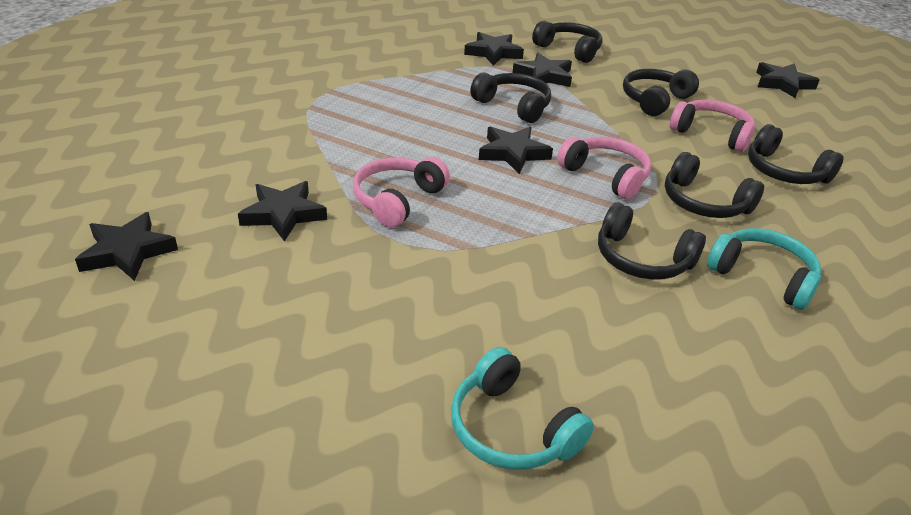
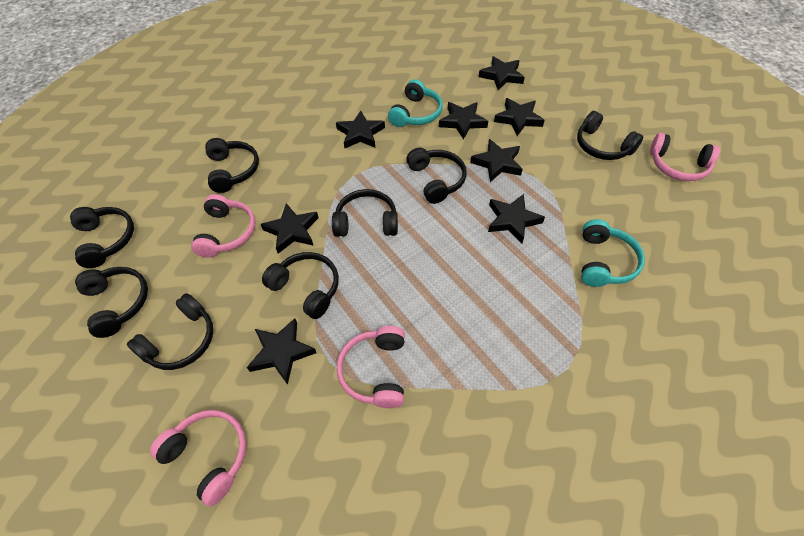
black headphones: 6 -> 8
black star: 6 -> 8
pink headphones: 3 -> 4

